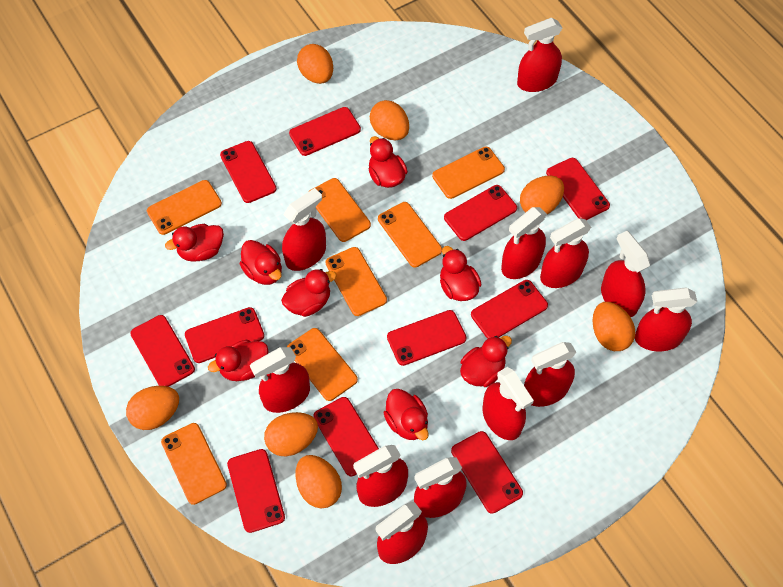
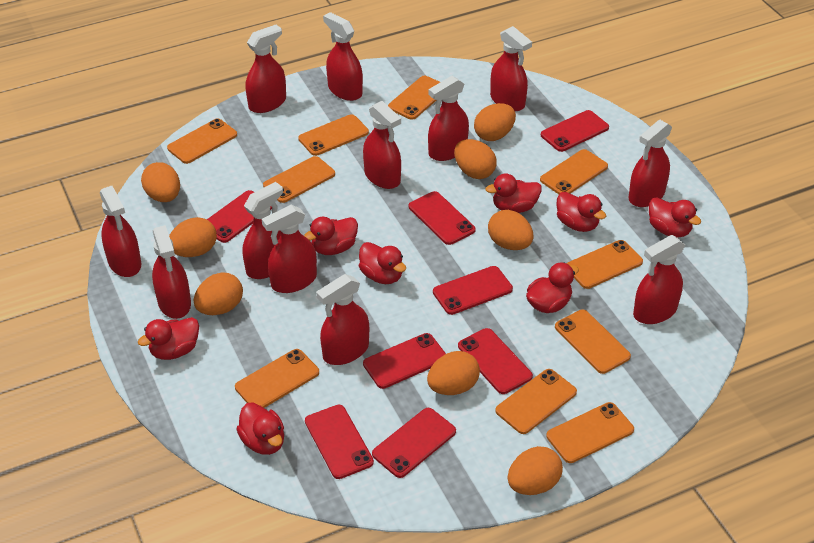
orange egg: 7 -> 8
orange phone: 7 -> 10
red phone: 11 -> 8

